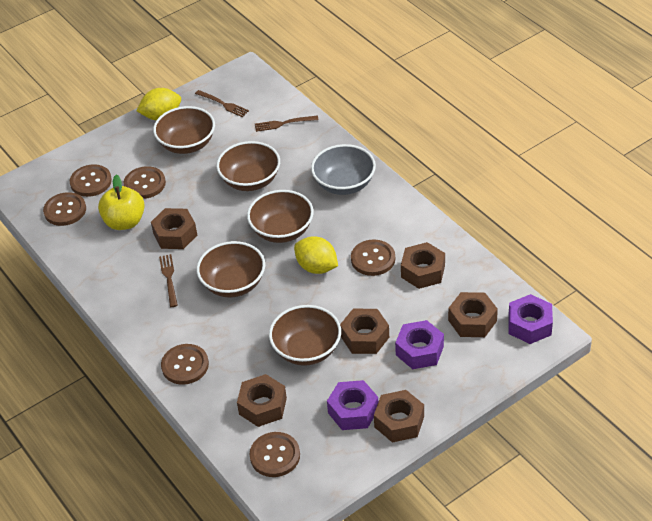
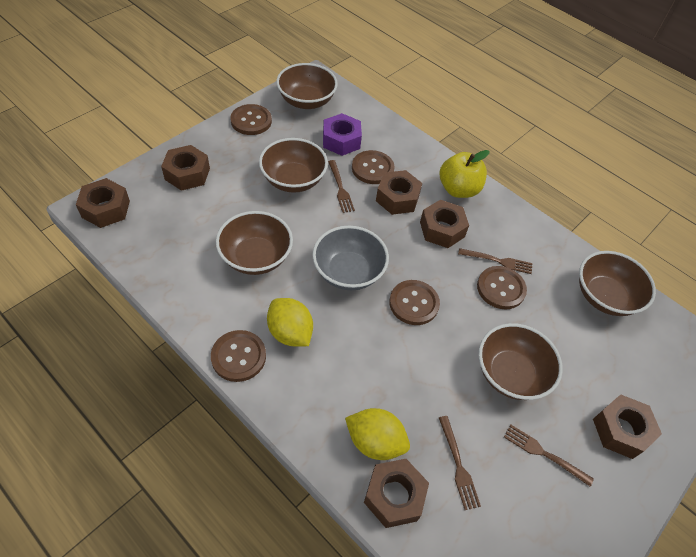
brown button: 6 -> 5
brown fork: 3 -> 4
purple nut: 3 -> 1

